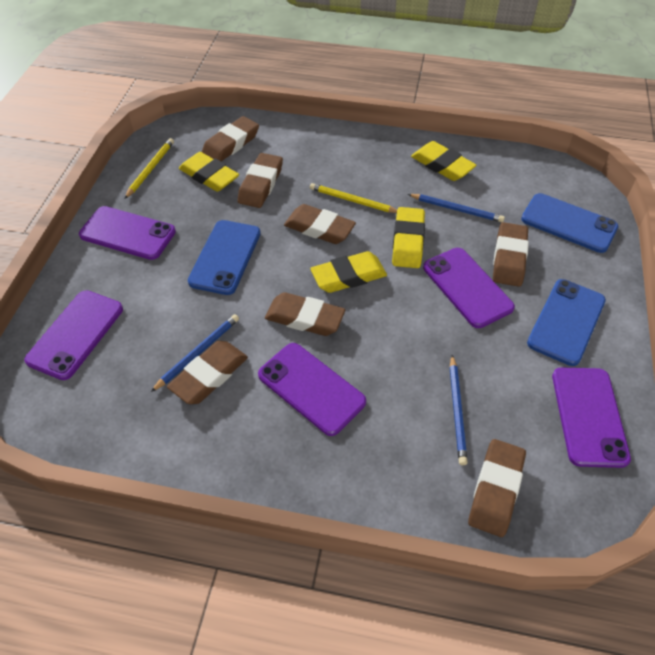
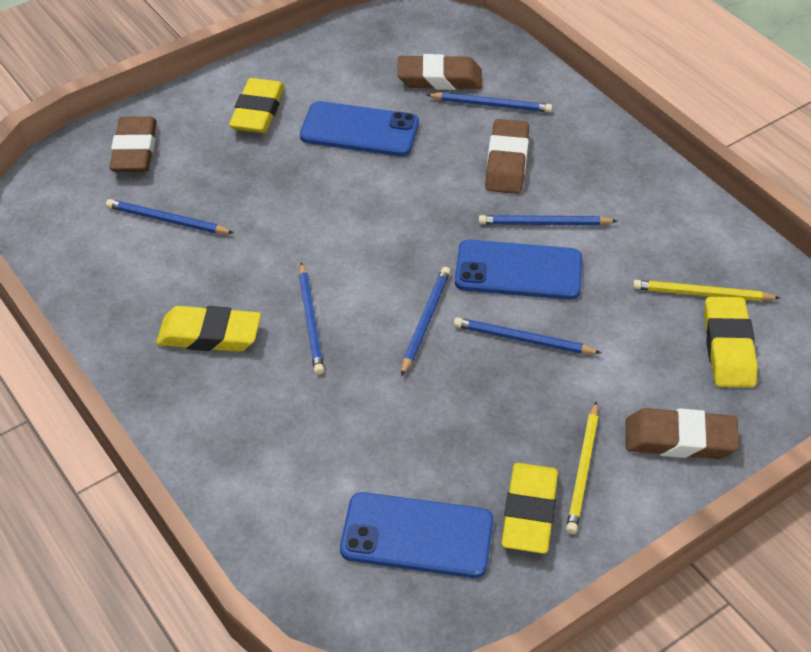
blue pencil: 3 -> 6
brown eraser: 7 -> 4
purple phone: 5 -> 0

